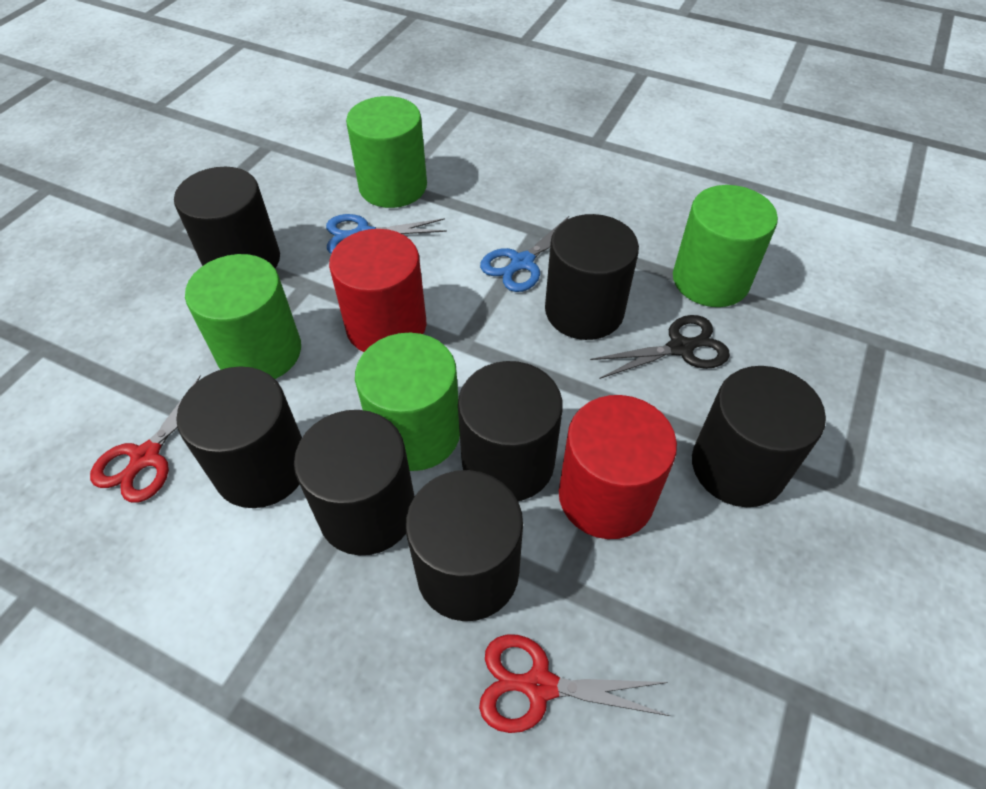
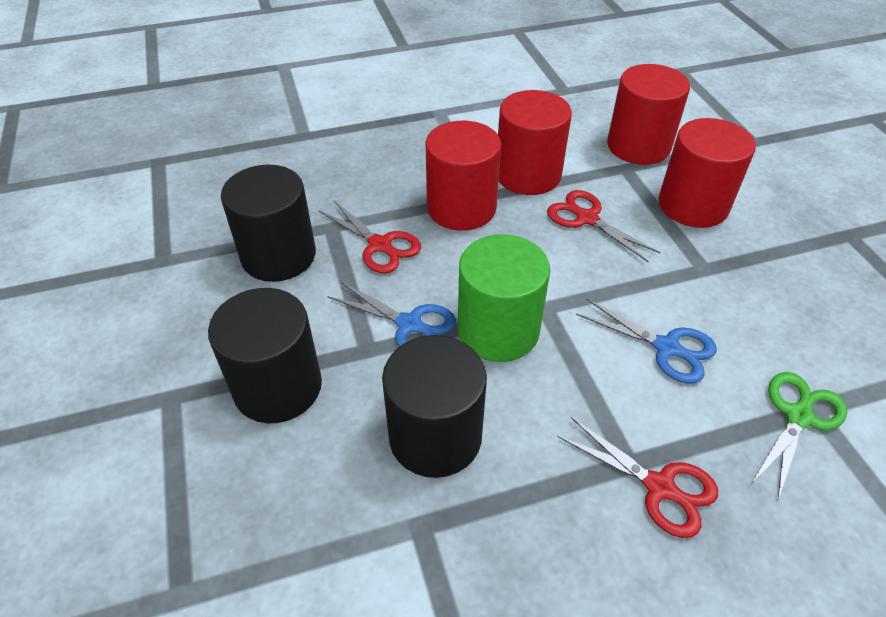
black cylinder: 7 -> 3
black scissors: 1 -> 0
green cylinder: 4 -> 1
green scissors: 0 -> 1
red cylinder: 2 -> 4
red scissors: 2 -> 3

